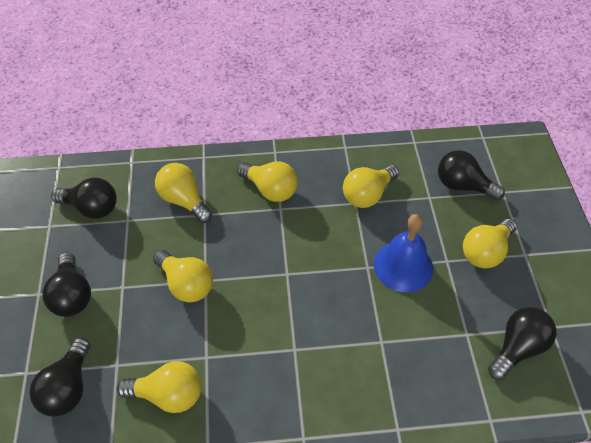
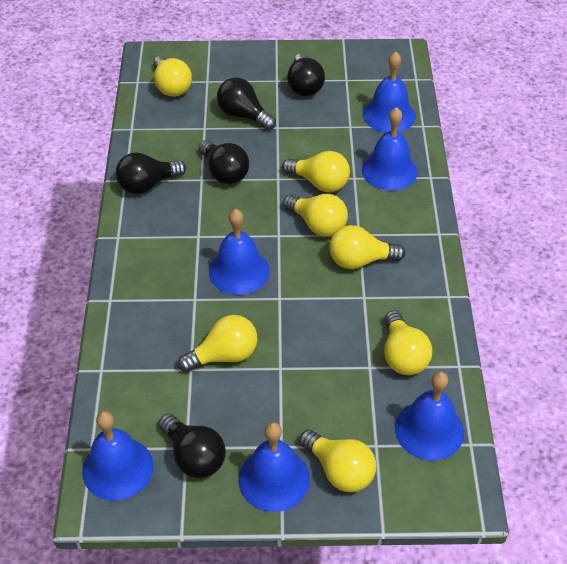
blue bell: 1 -> 6
yellow light bulb: 6 -> 7

